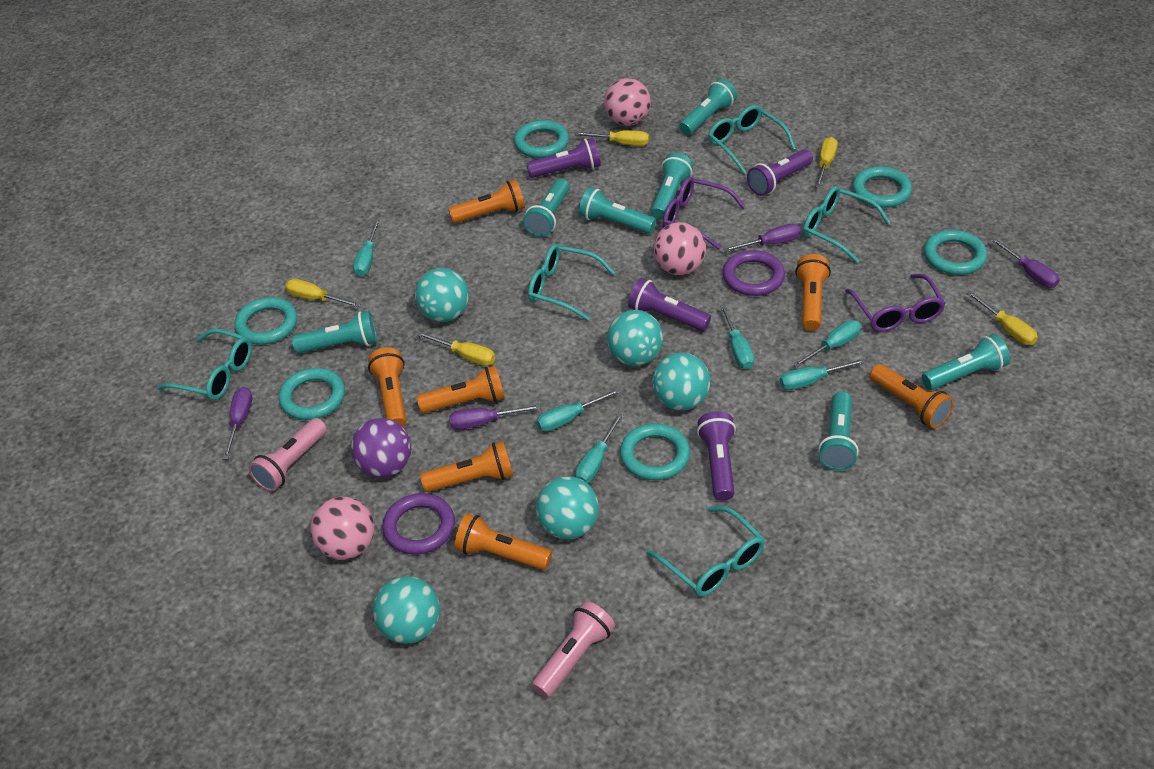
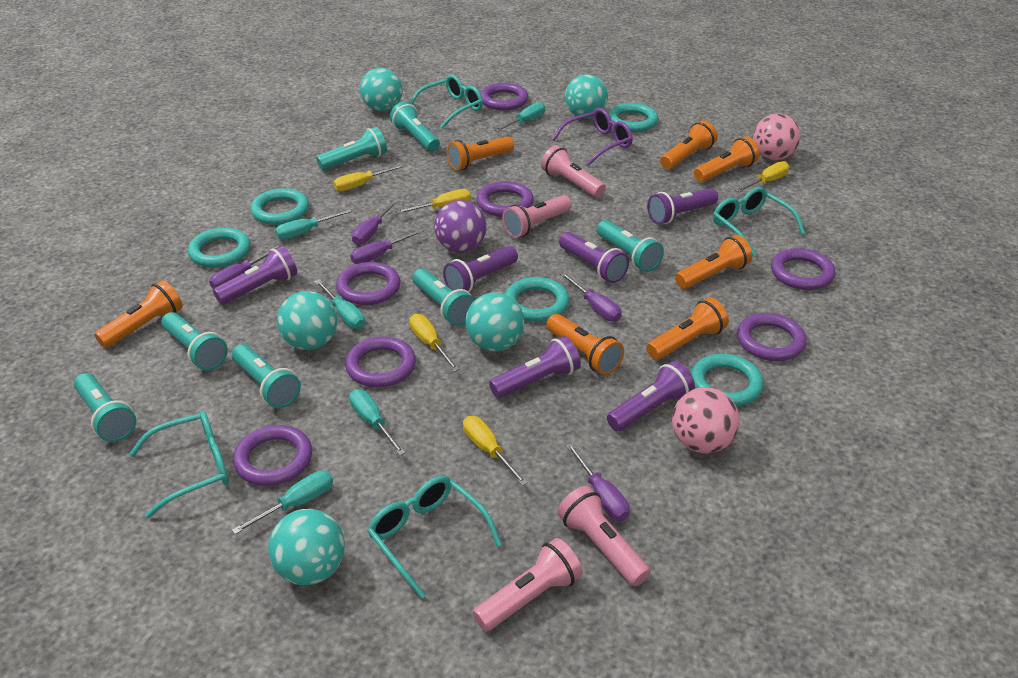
pink ball: 3 -> 2
pink flashlight: 2 -> 4
purple flashlight: 4 -> 6
purple glasses: 2 -> 1
purple ring: 2 -> 7
purple screwdriver: 4 -> 5
turquoise glasses: 5 -> 4
turquoise ring: 6 -> 5
turquoise screwdriver: 6 -> 5

